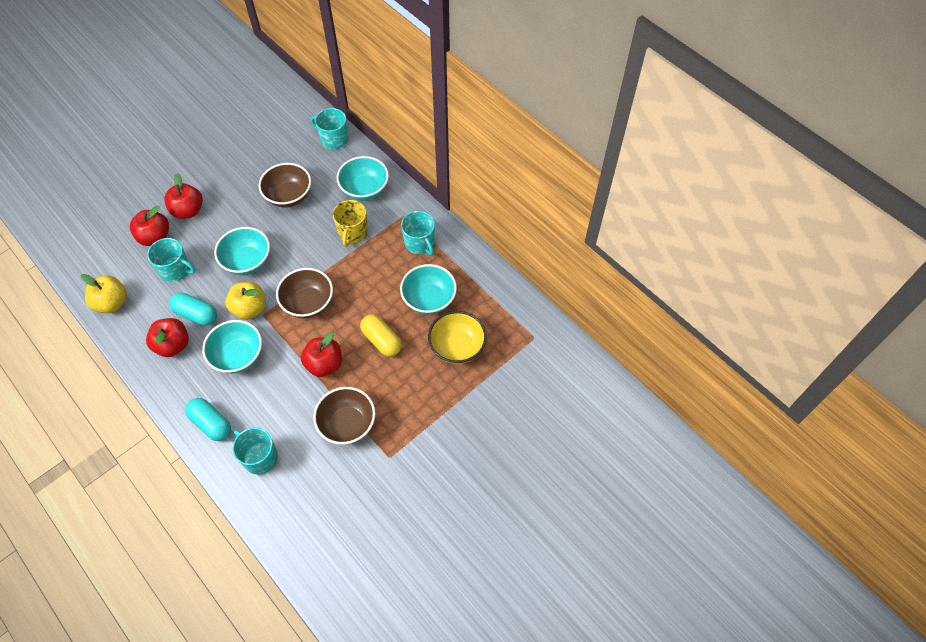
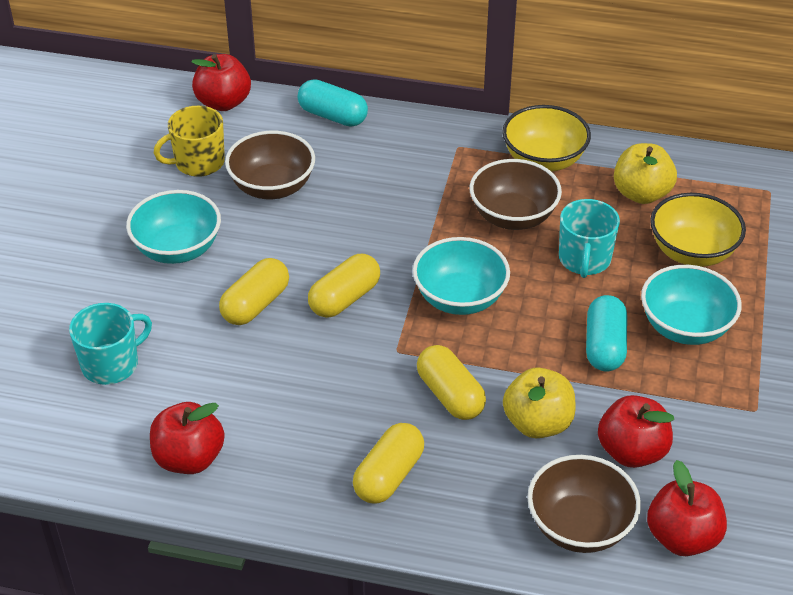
turquoise bowl: 4 -> 3
turquoise mug: 4 -> 2
yellow bowl: 1 -> 2
yellow capsule: 1 -> 4

